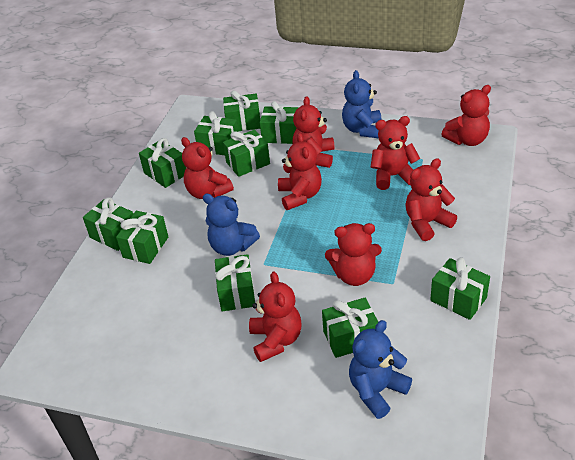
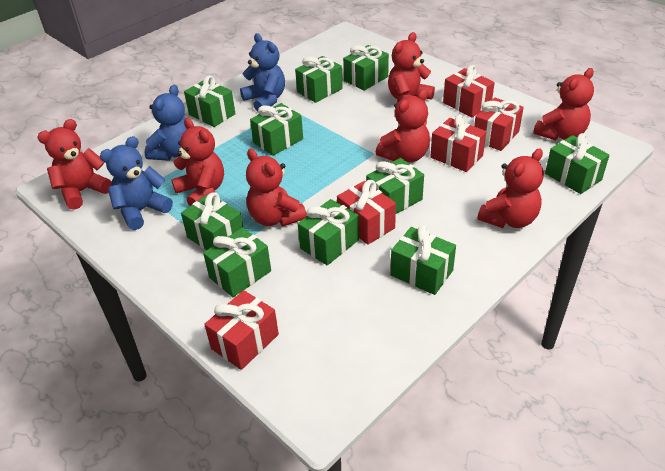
red gift: 0 -> 5
red teddy bear: 8 -> 7

